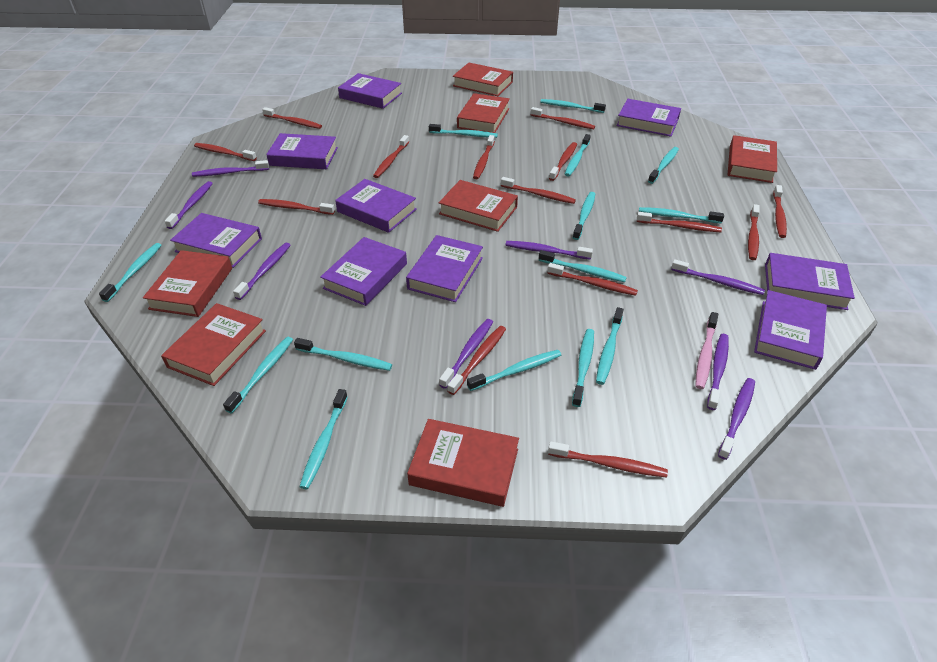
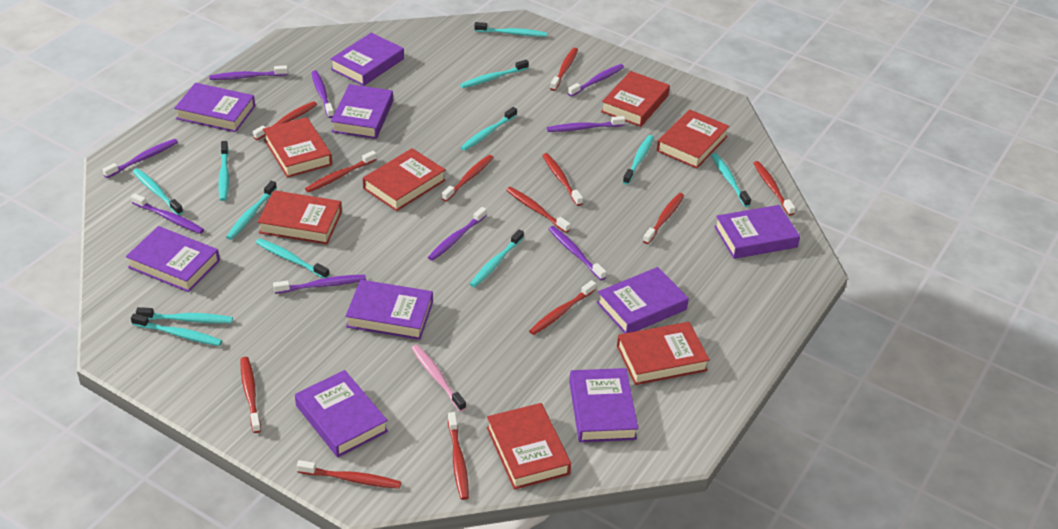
purple toothbrush: 8 -> 9
red toothbrush: 14 -> 12
turquoise toothbrush: 14 -> 12

